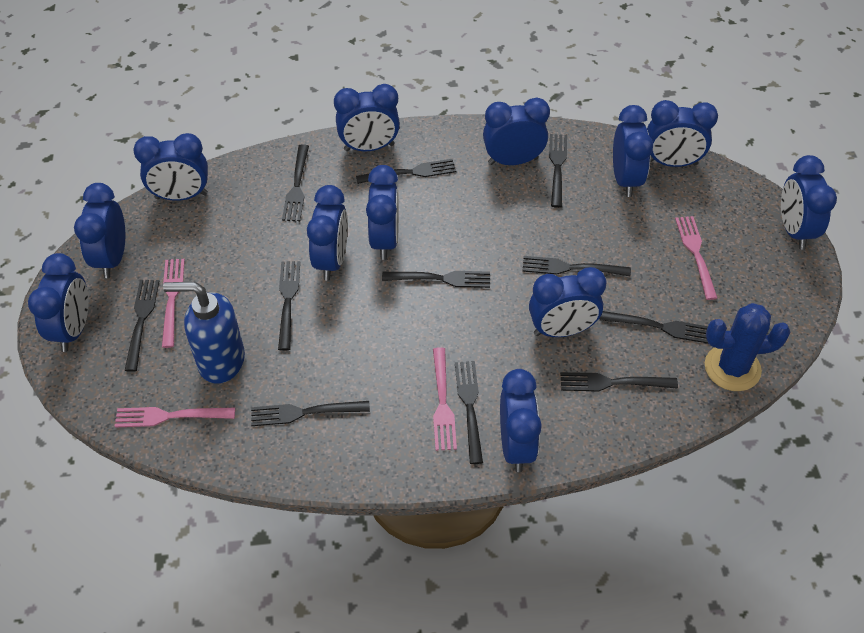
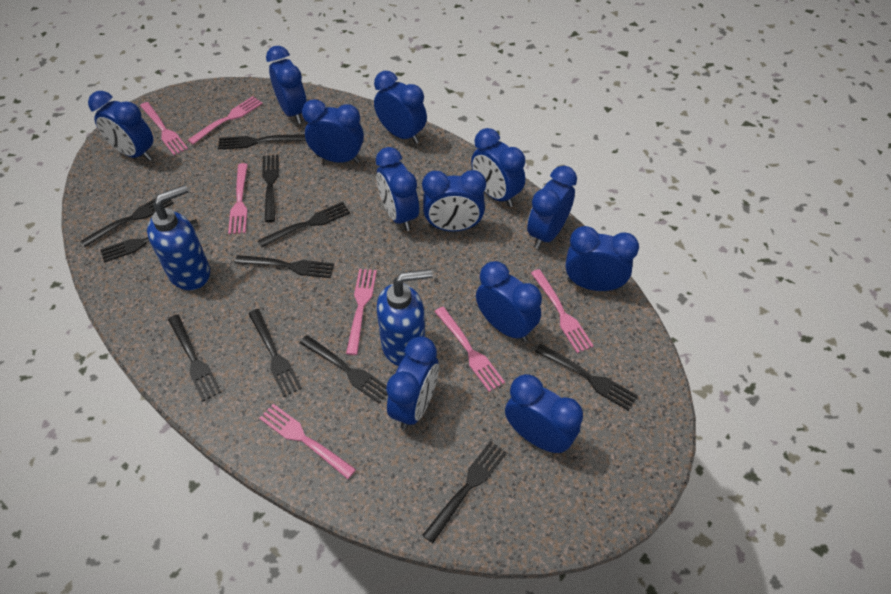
blue cactus: 1 -> 0
blue soap dispenser: 1 -> 2
pink fork: 4 -> 7

